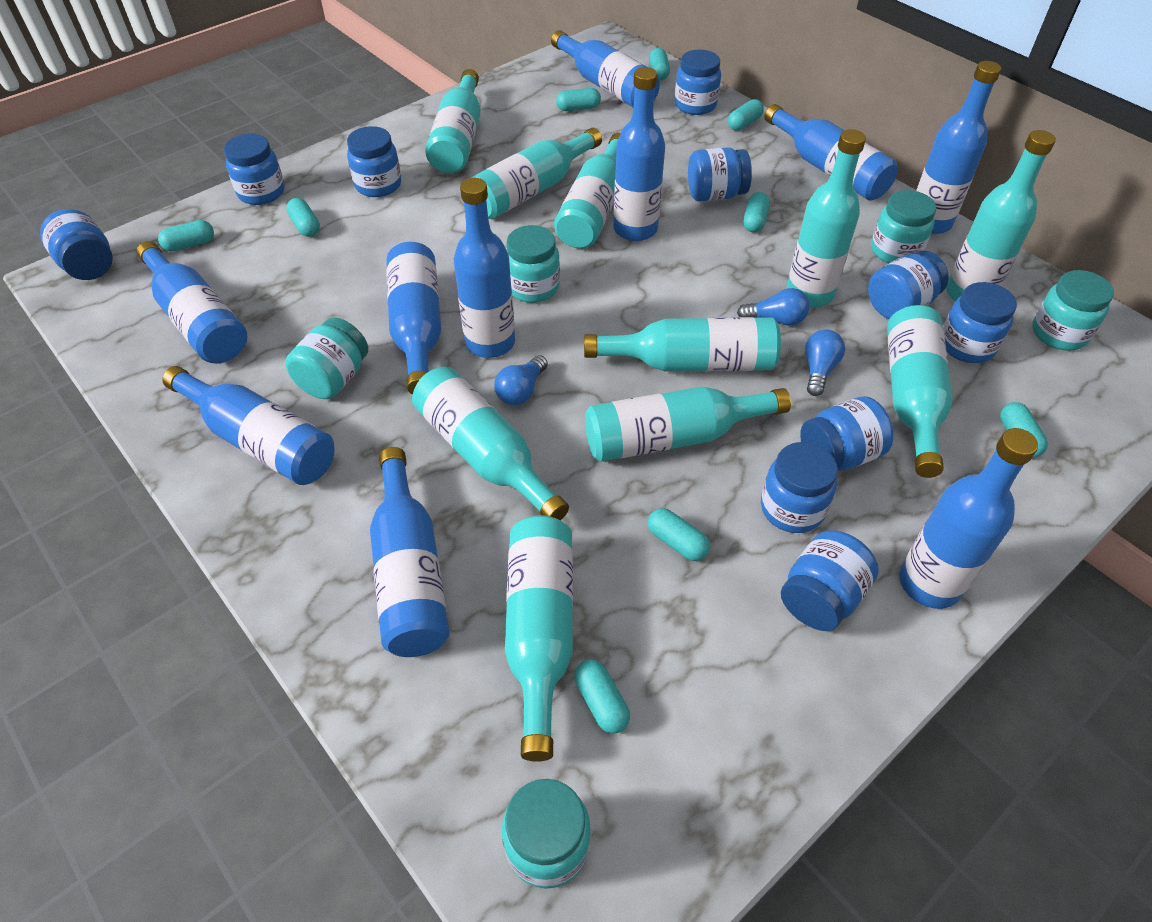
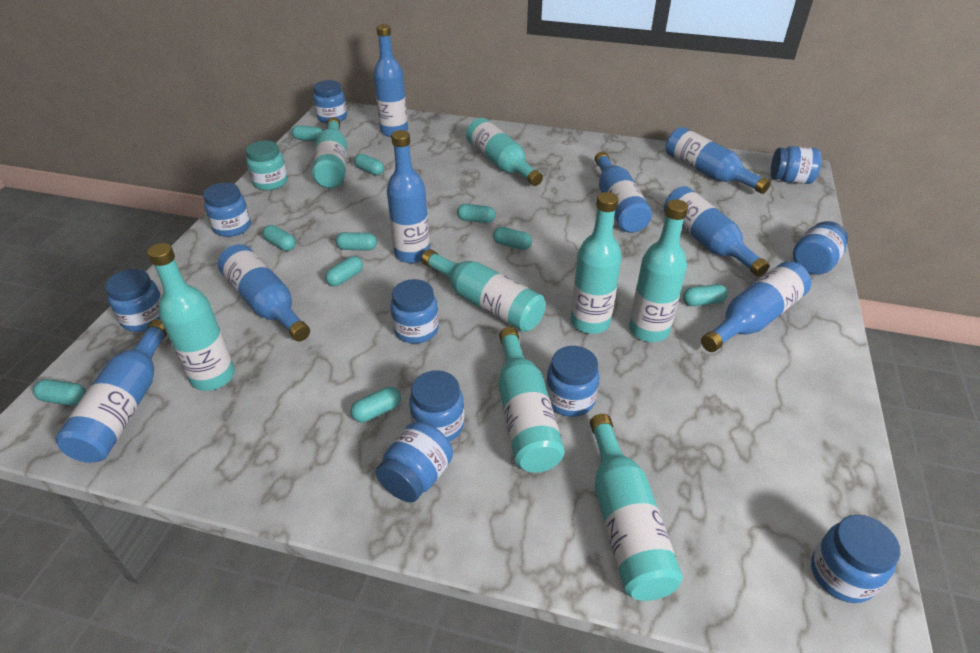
blue bottle: 10 -> 8
blue light bulb: 3 -> 0
turquoise bottle: 10 -> 8
turquoise capsule: 9 -> 10
turquoise jar: 5 -> 1

